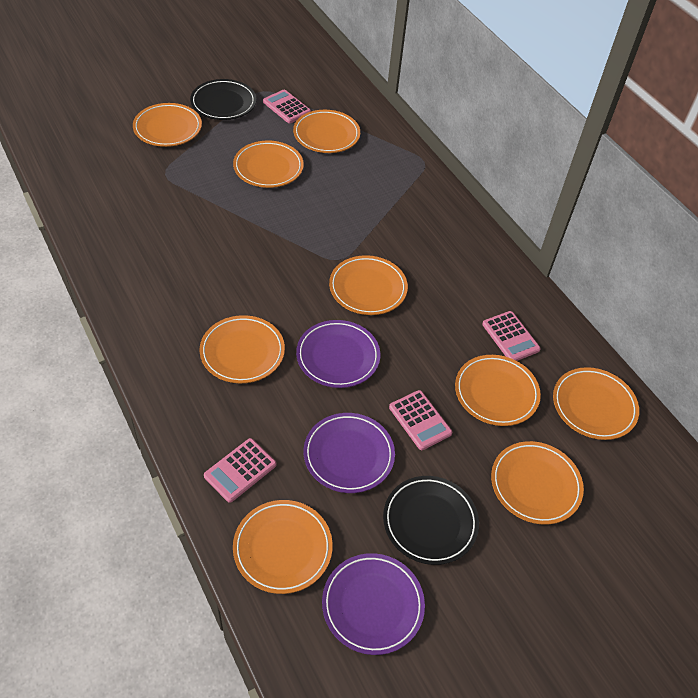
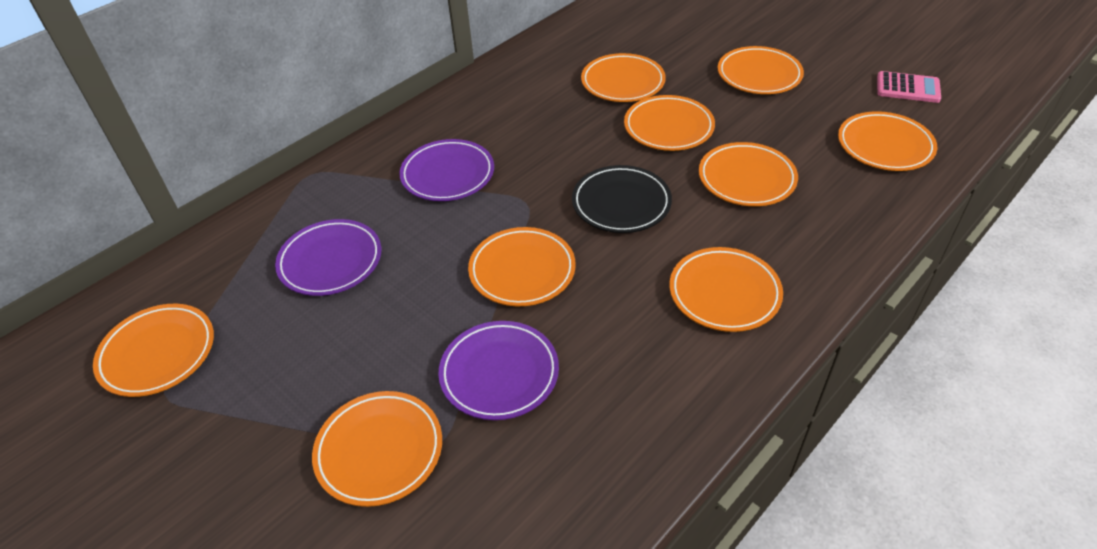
black plate: 2 -> 1
pink calculator: 4 -> 1

